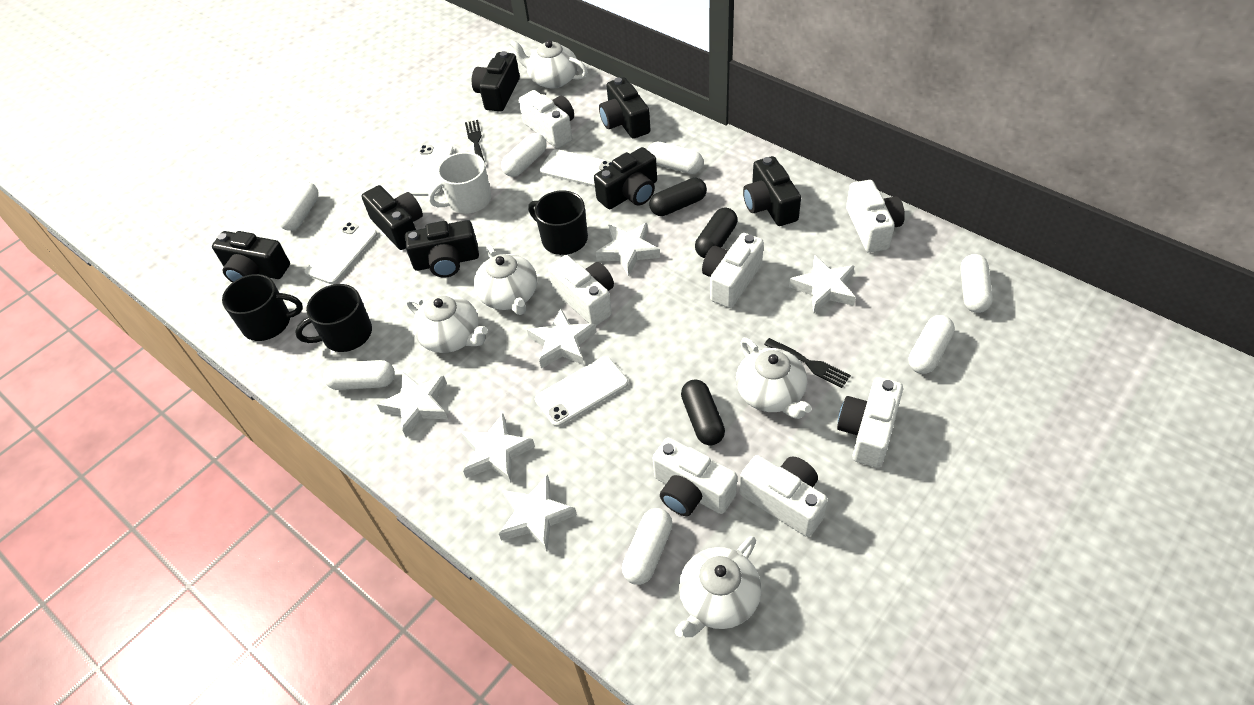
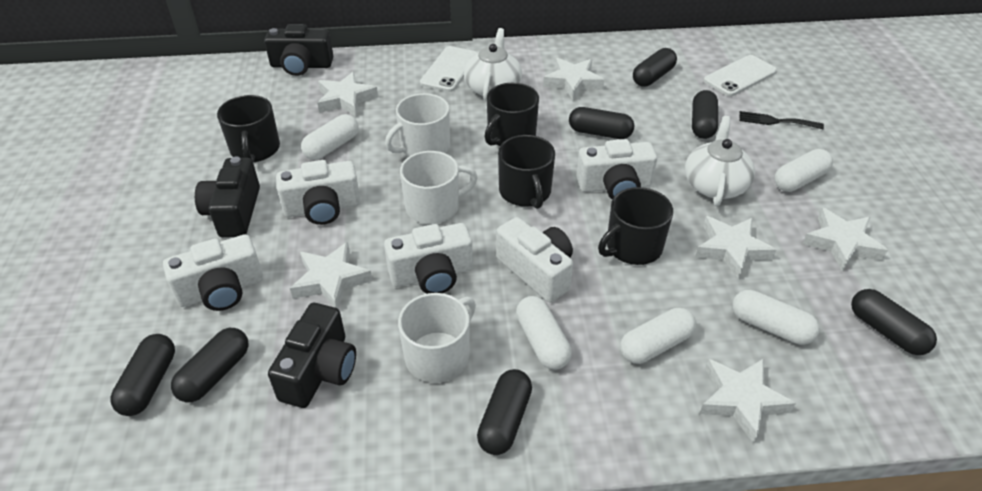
black camera: 7 -> 3
black capsule: 3 -> 7
black fork: 2 -> 1
black mug: 3 -> 4
white camera: 7 -> 5
white capsule: 7 -> 5
white mug: 1 -> 3
white phone: 4 -> 2
white teapot: 5 -> 2

